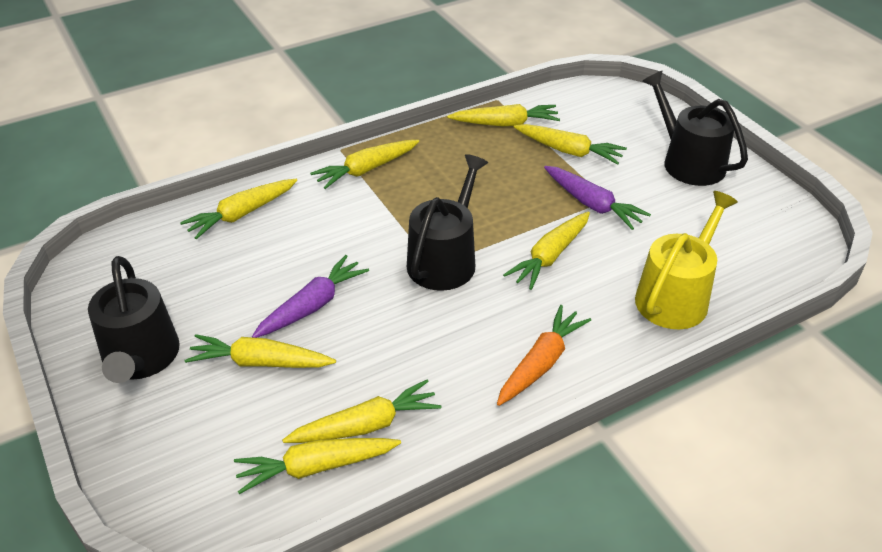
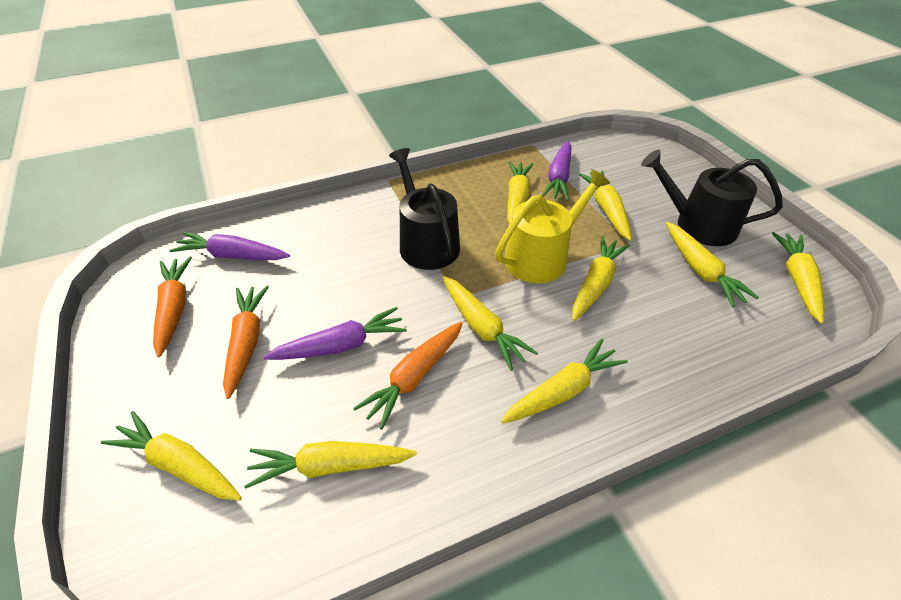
black watering can: 3 -> 2
orange carrot: 1 -> 3
purple carrot: 2 -> 3
yellow carrot: 8 -> 9

